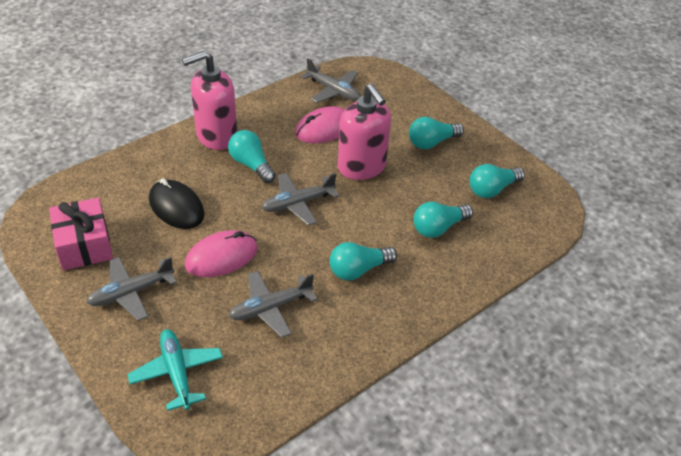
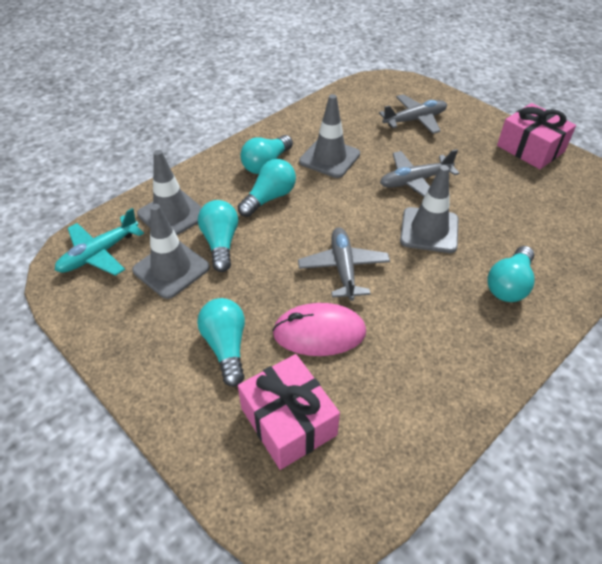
black mouse: 1 -> 0
grey plane: 4 -> 3
grey traffic cone: 0 -> 4
pink gift: 1 -> 2
pink mouse: 2 -> 1
pink soap dispenser: 2 -> 0

